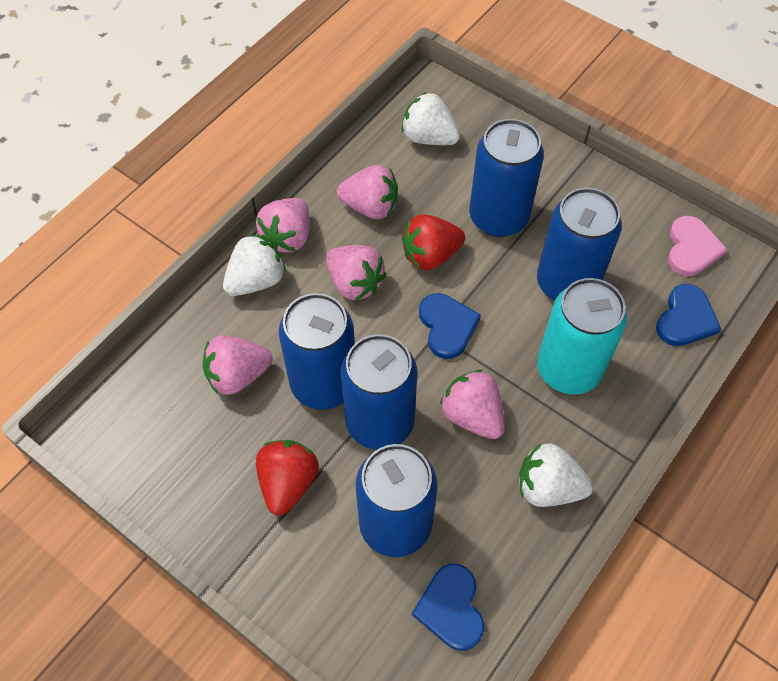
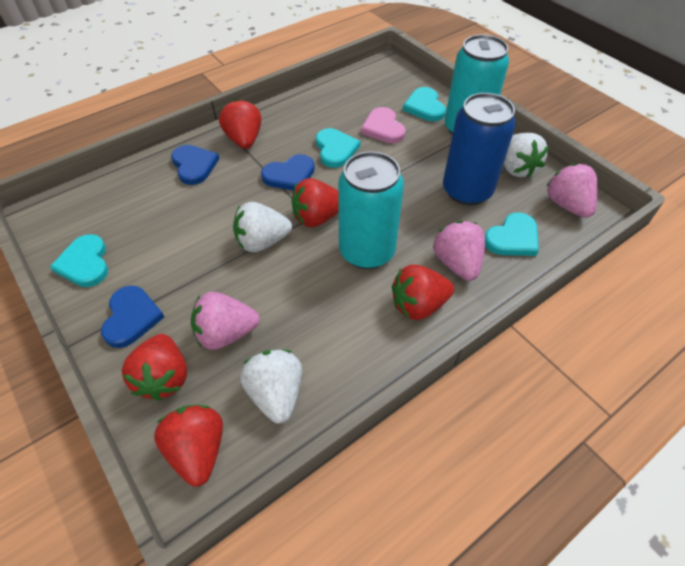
blue can: 5 -> 1
pink strawberry: 5 -> 3
red strawberry: 2 -> 5
turquoise can: 1 -> 2
turquoise heart: 0 -> 4

